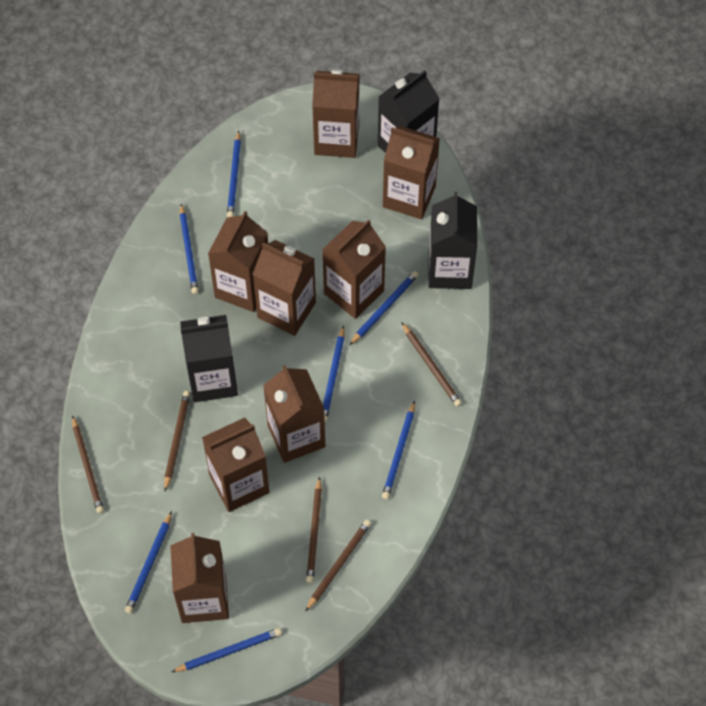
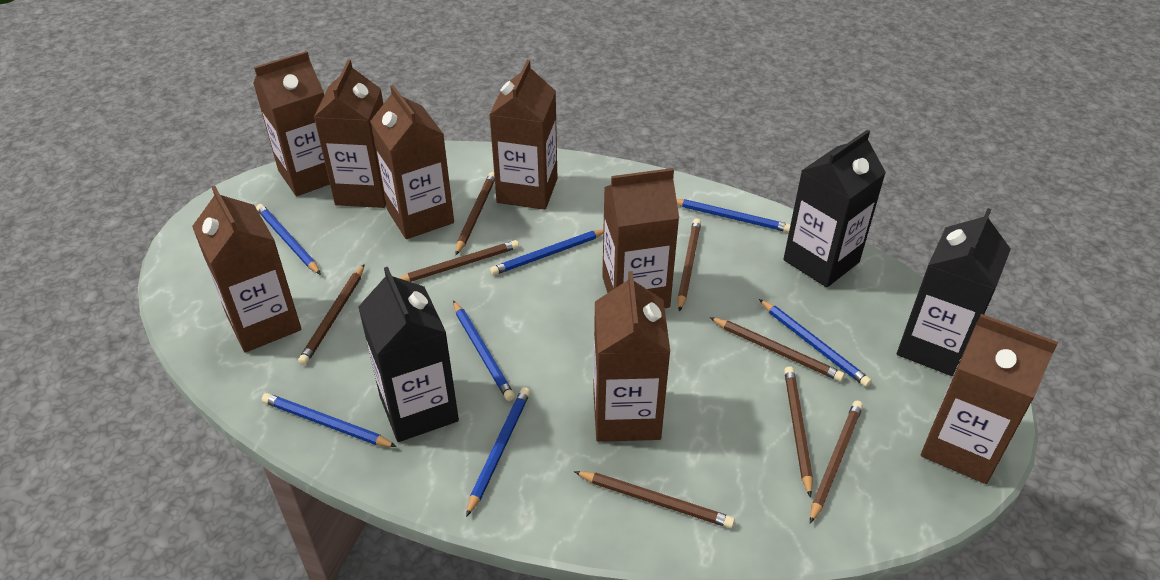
brown pencil: 5 -> 8

